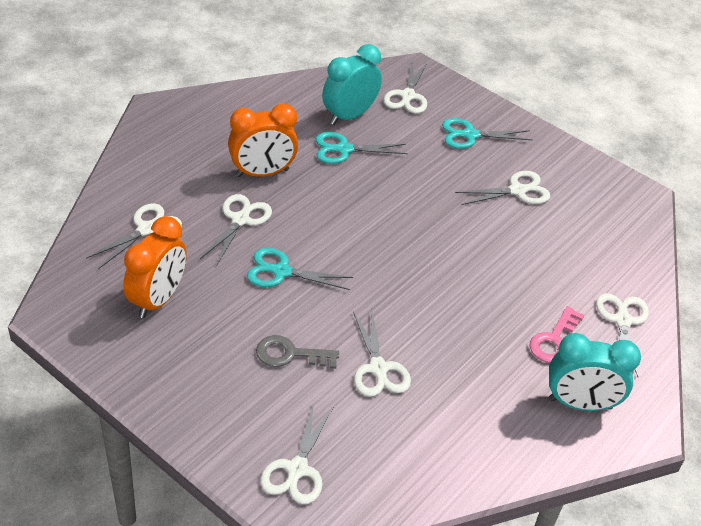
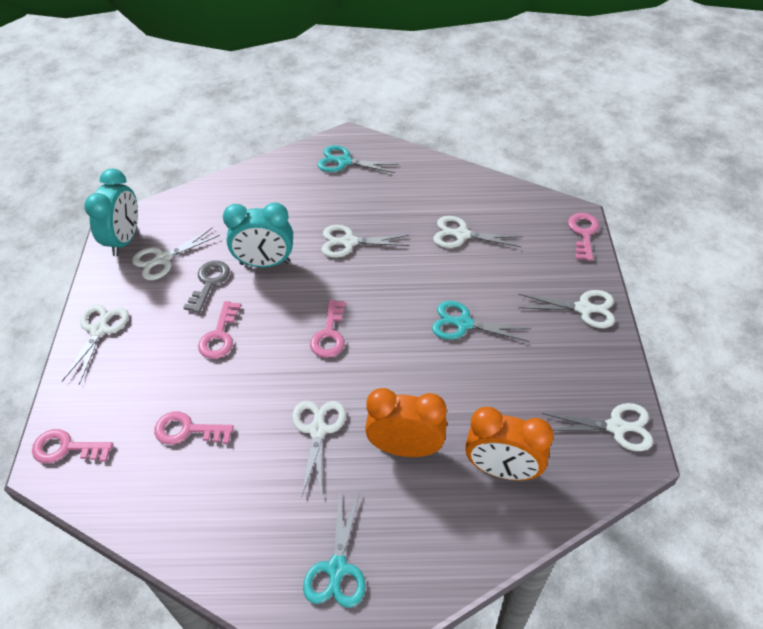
pink key: 1 -> 5

